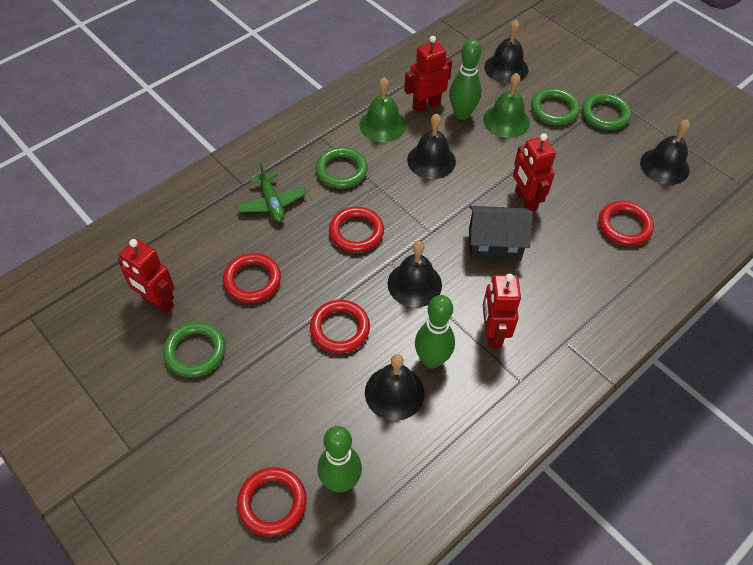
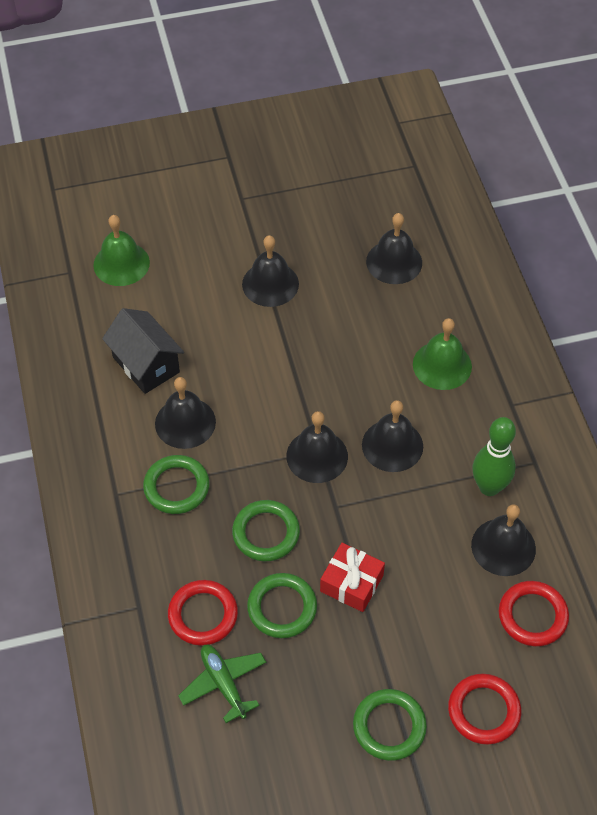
black bell: 5 -> 6
green bowling pin: 3 -> 1
red gift: 0 -> 1
red ring: 5 -> 3
red robot: 4 -> 0

